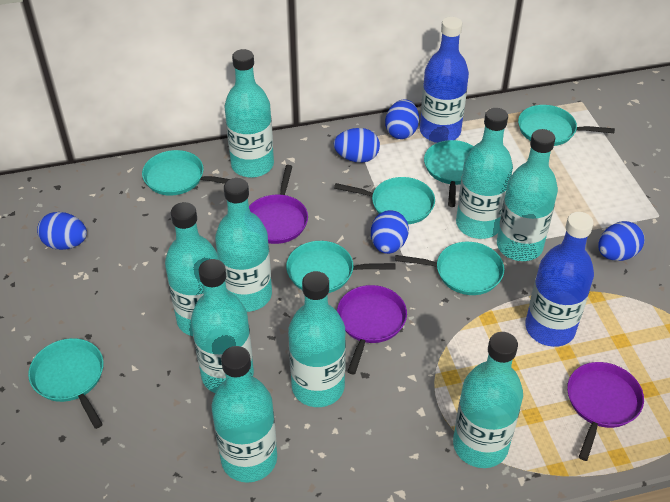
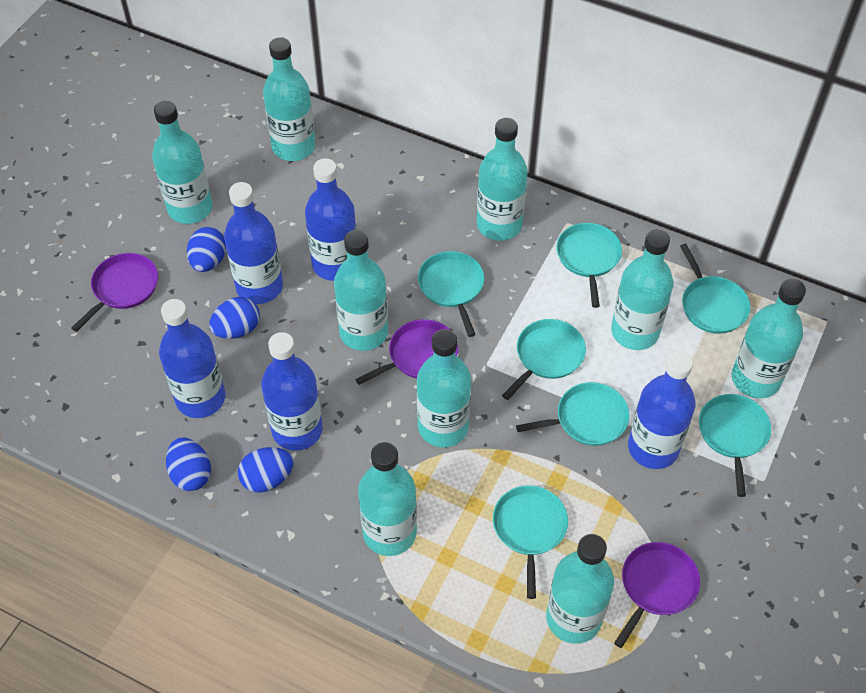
blue bottle: 2 -> 5
blue egg: 5 -> 4

